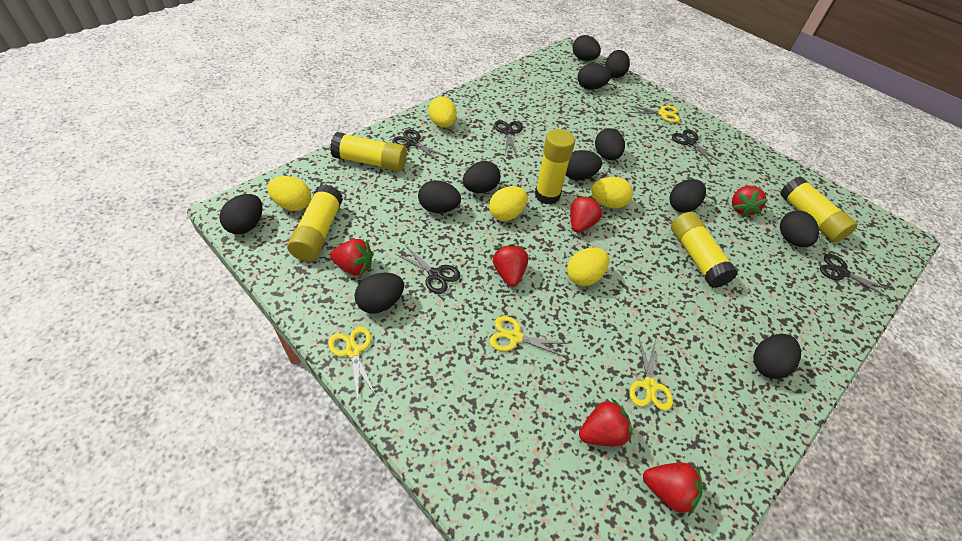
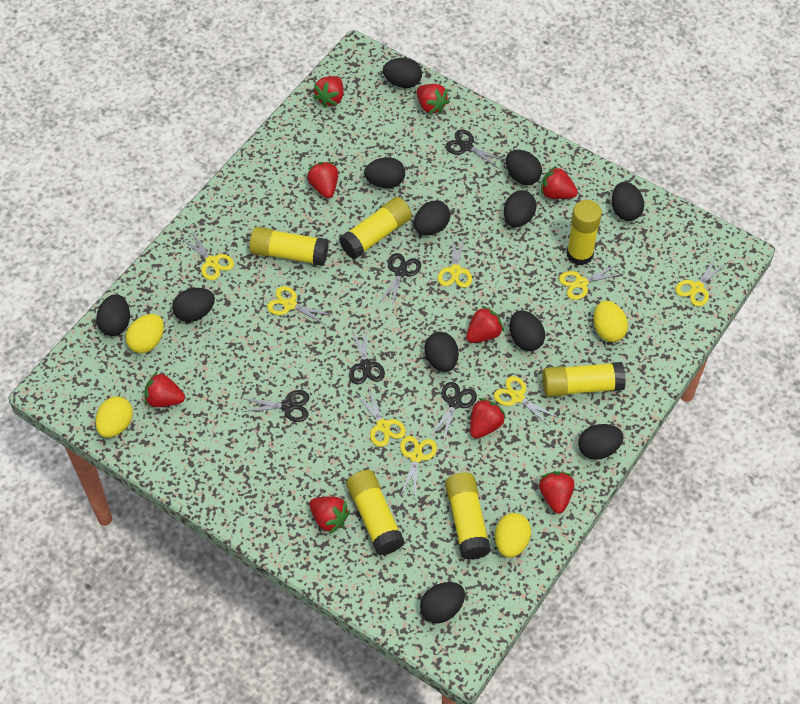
red strawberry: 6 -> 9
yellow egg: 5 -> 4
yellow glue stick: 5 -> 6
yellow scissors: 4 -> 8

